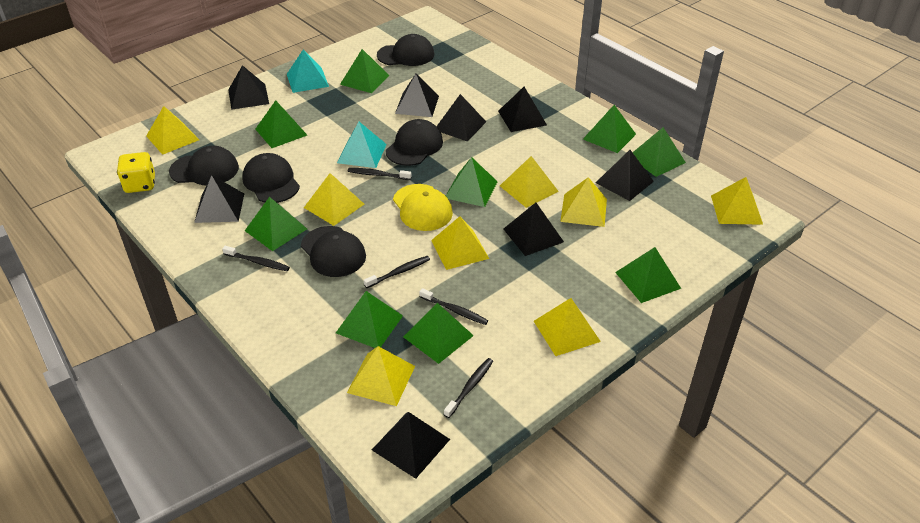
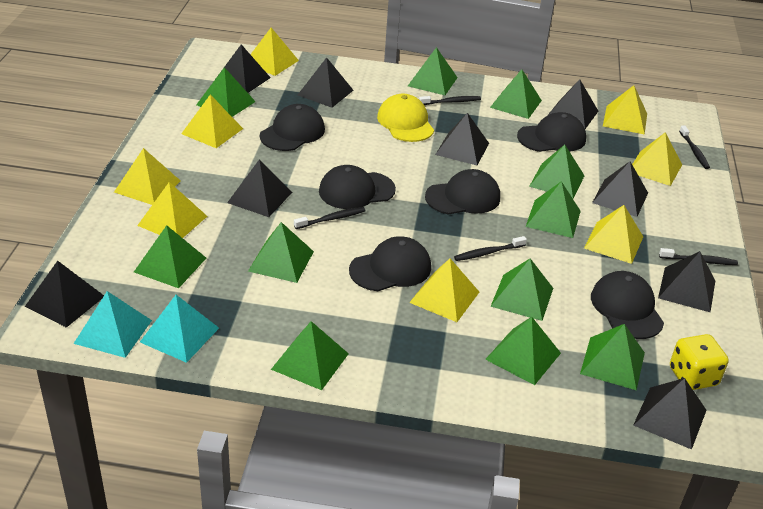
black cap: 5 -> 6
black pyramid: 8 -> 9
green pyramid: 9 -> 11

